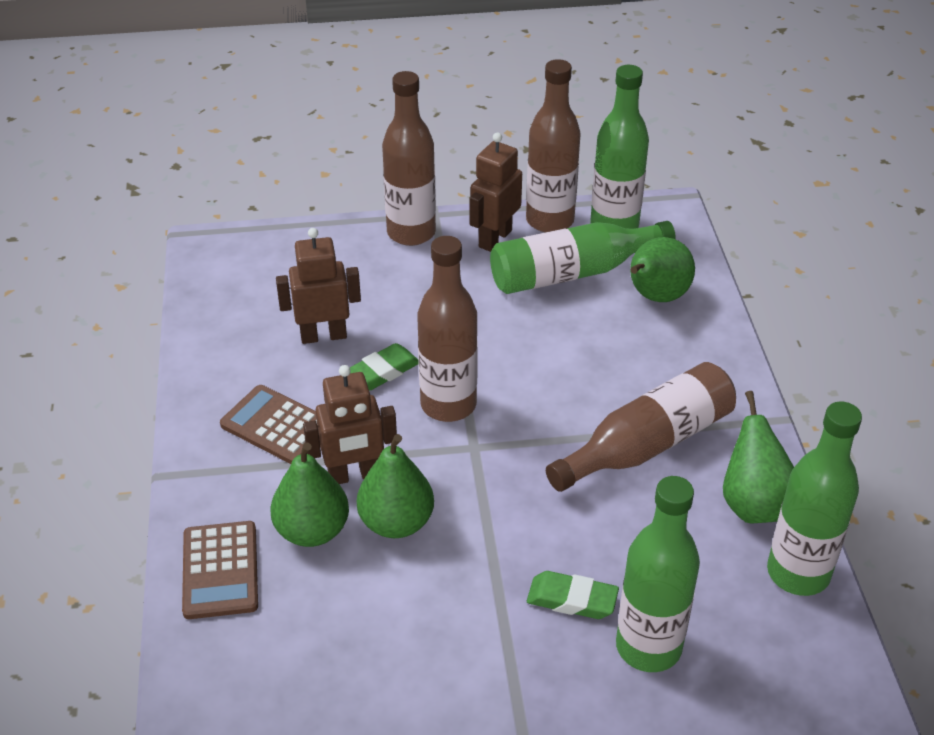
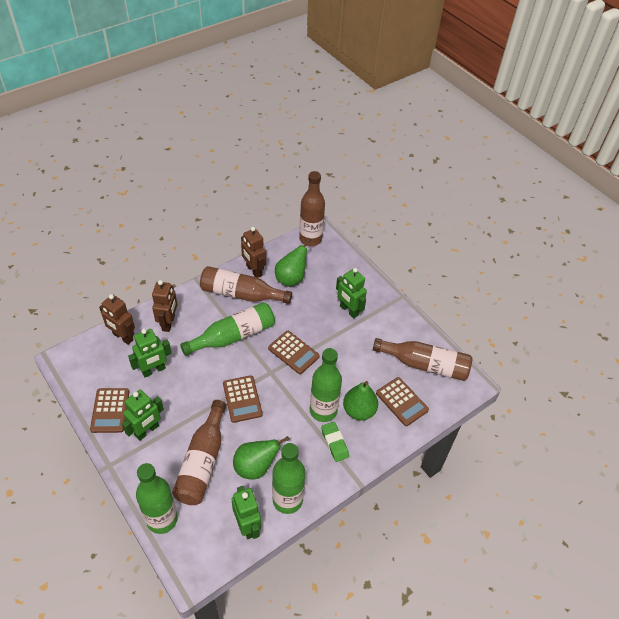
brown calculator: 2 -> 4
green eraser: 2 -> 1
green pear: 4 -> 3
green robot: 0 -> 4

